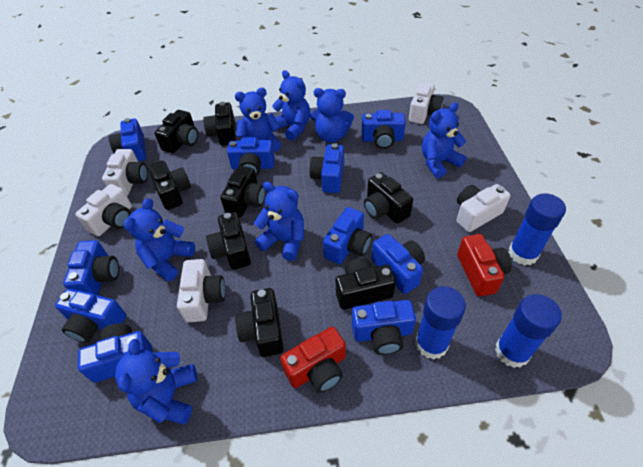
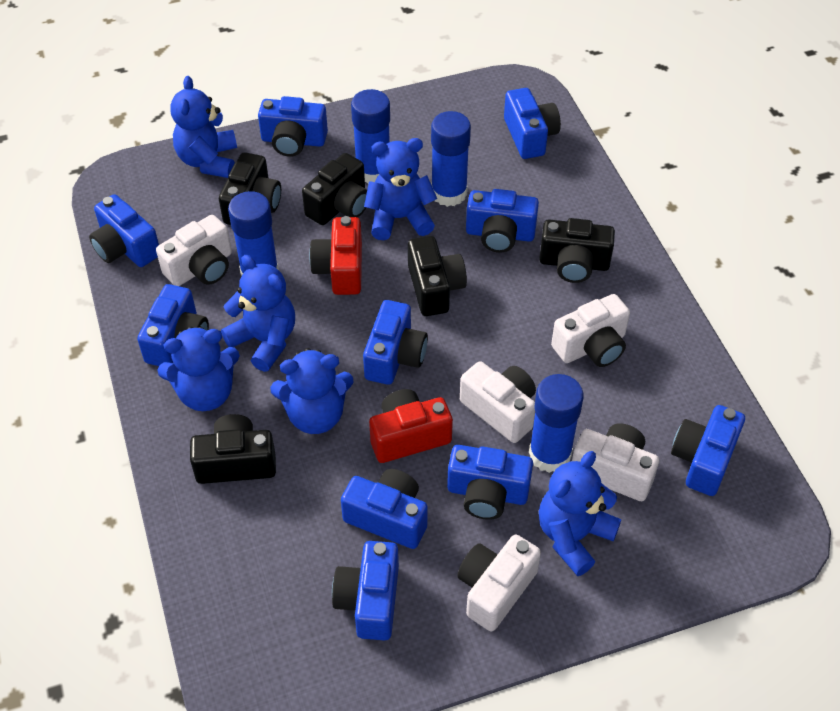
black camera: 8 -> 5
blue glue stick: 3 -> 4
blue teddy bear: 7 -> 6

